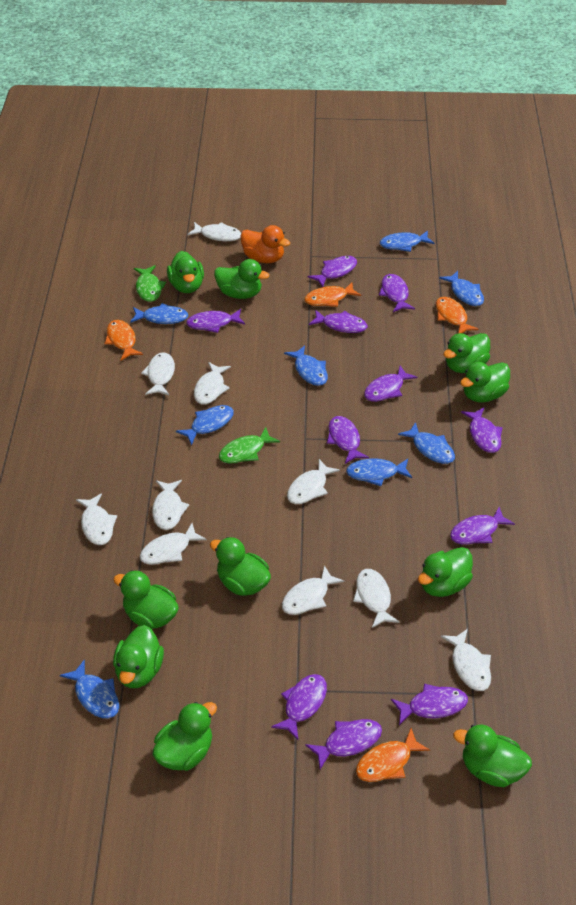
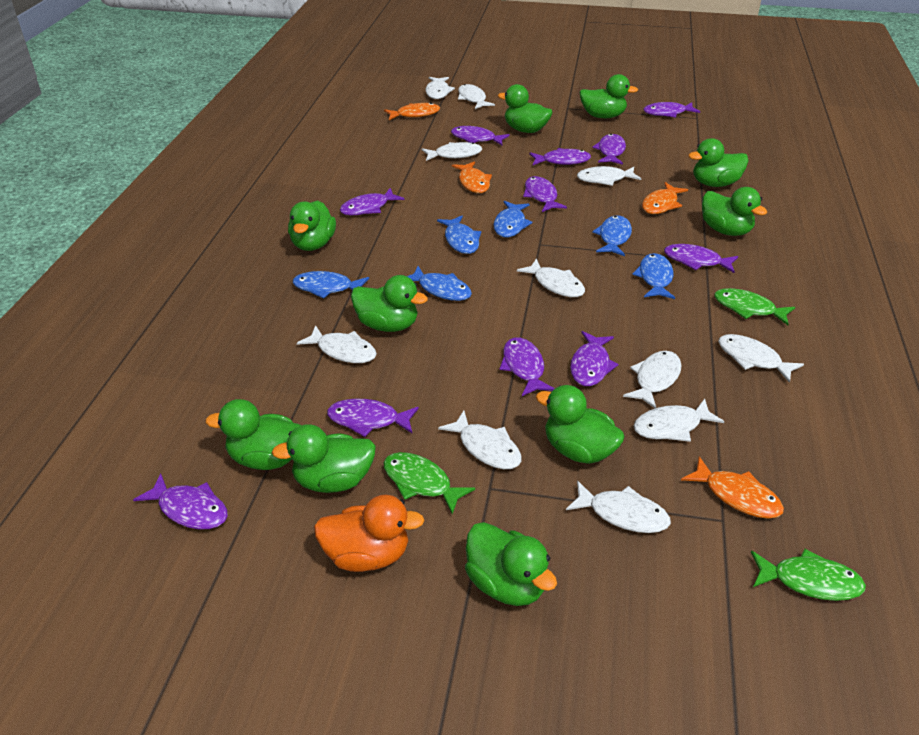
blue fish: 8 -> 6
green fish: 2 -> 3
white fish: 10 -> 11

